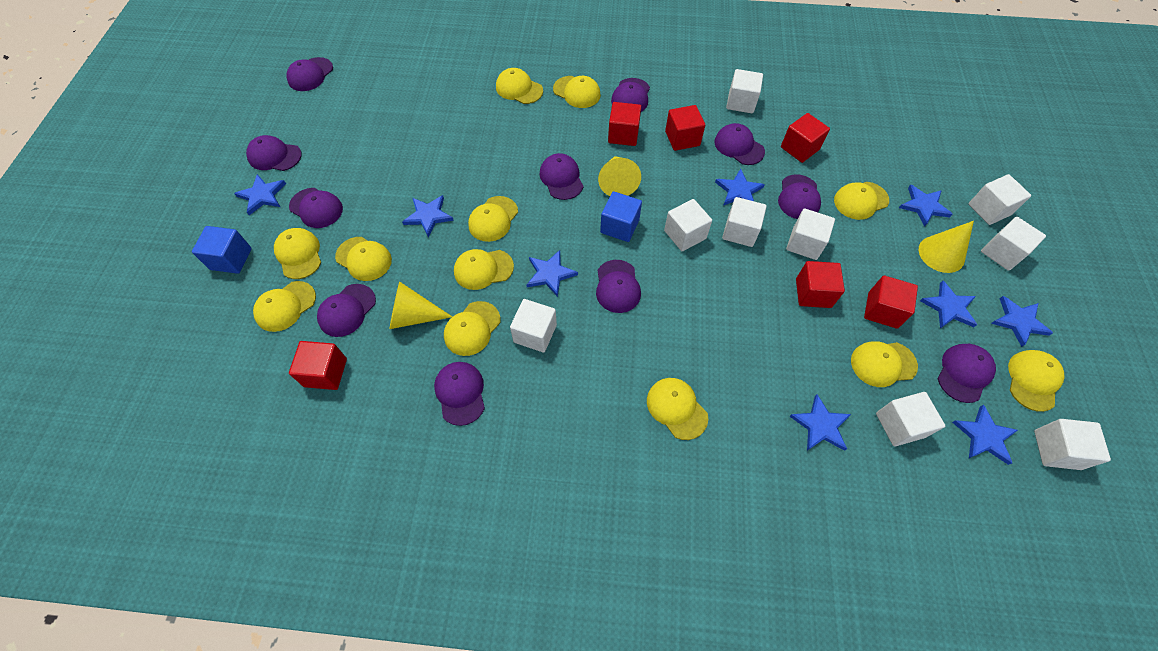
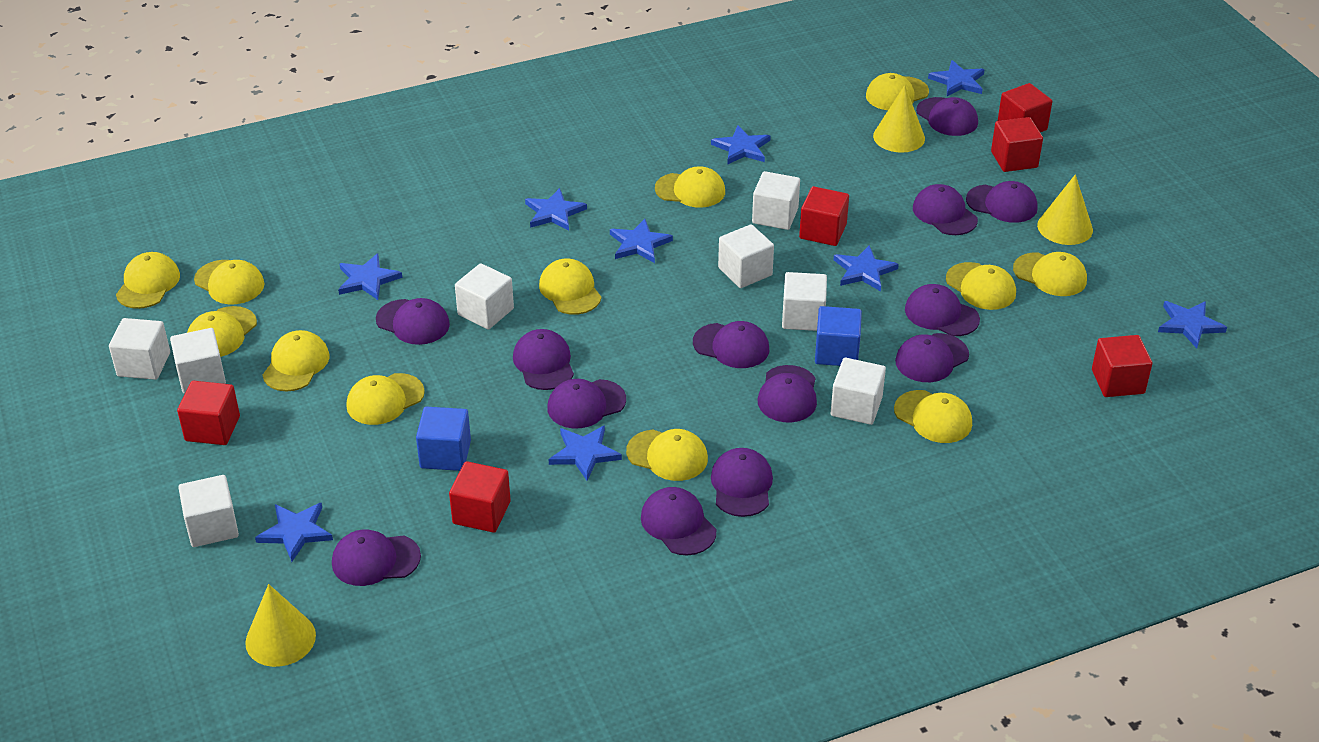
purple cap: 11 -> 13
white cube: 9 -> 8

